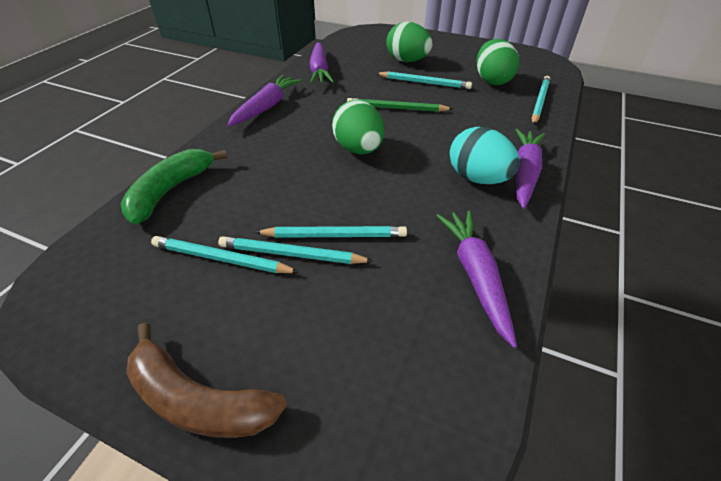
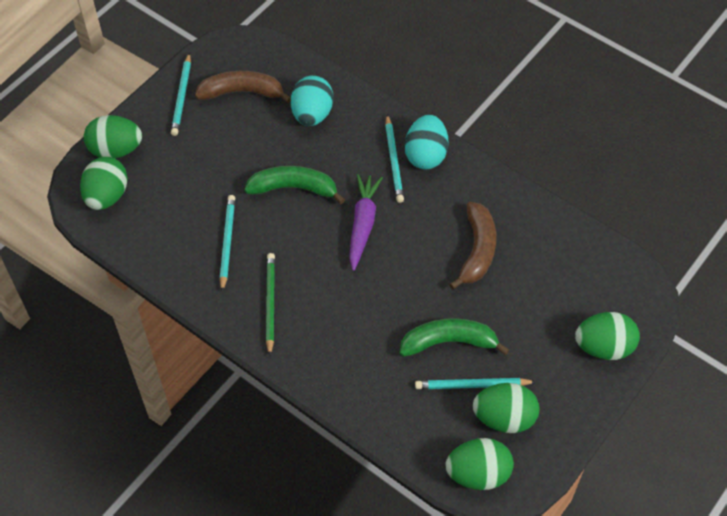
brown banana: 1 -> 2
green banana: 1 -> 2
green egg: 3 -> 5
purple carrot: 4 -> 1
turquoise egg: 1 -> 2
turquoise pencil: 5 -> 4

